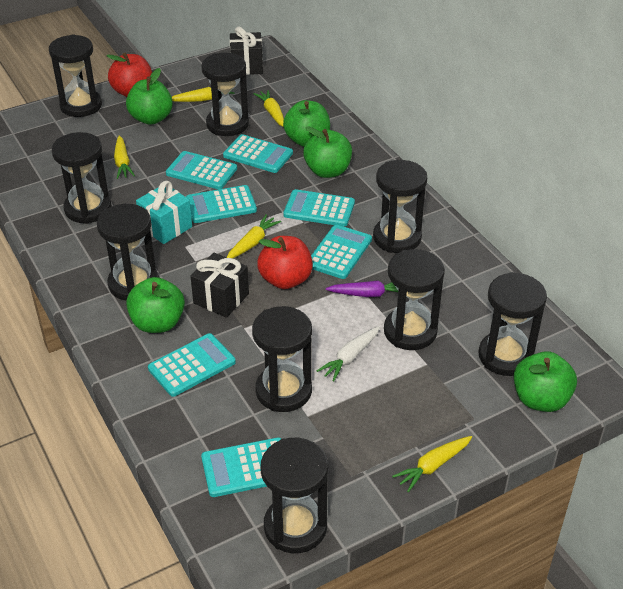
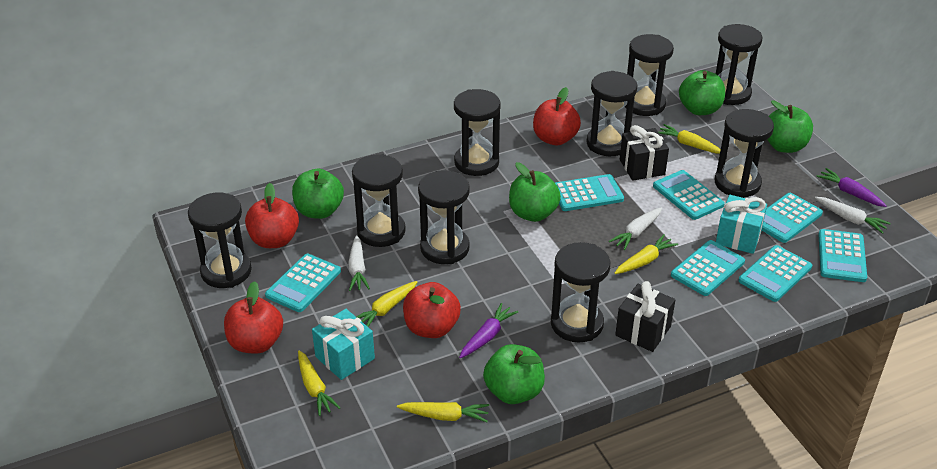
purple carrot: 1 -> 2
red apple: 2 -> 4
turquoise gift: 1 -> 2
white carrot: 1 -> 3

